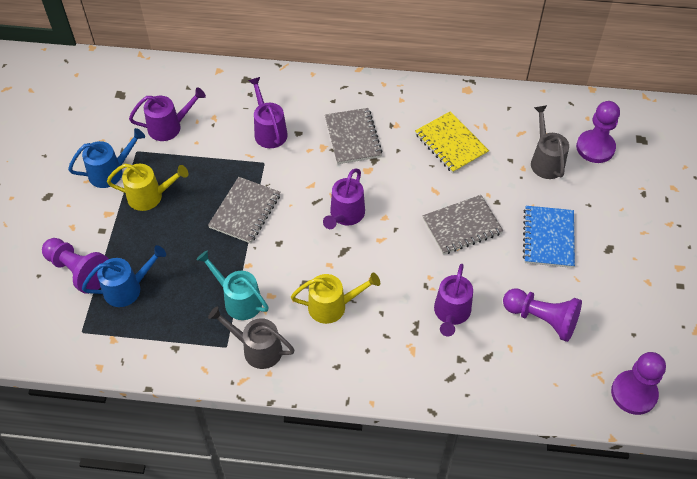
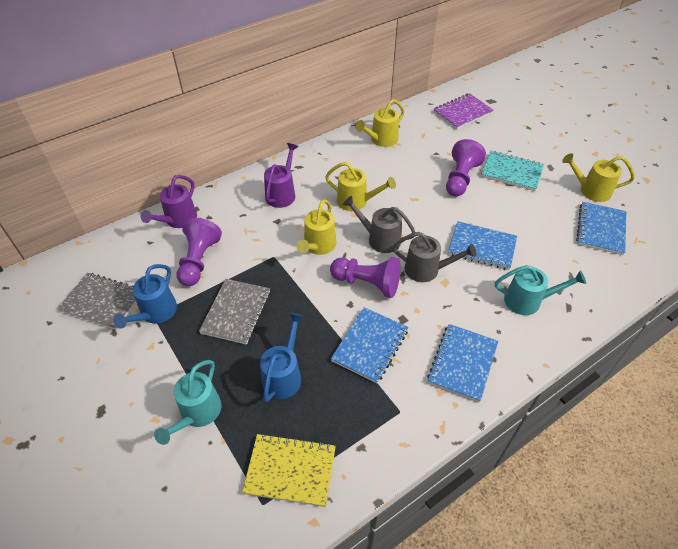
blue notebook: 1 -> 4
grey notebook: 3 -> 2
purple notebook: 0 -> 1
purple pawn: 4 -> 3
purple watering can: 4 -> 2
turquoise notebook: 0 -> 1
turquoise watering can: 1 -> 2
yellow watering can: 2 -> 4

